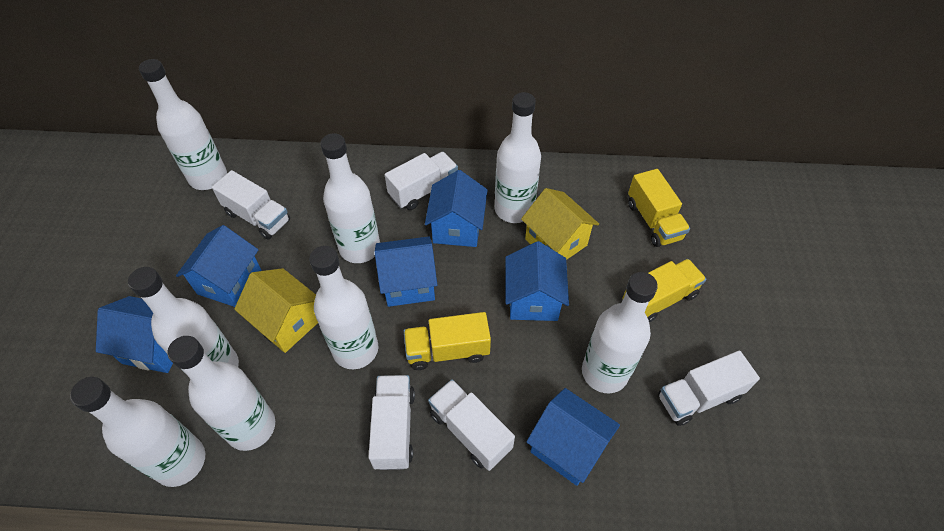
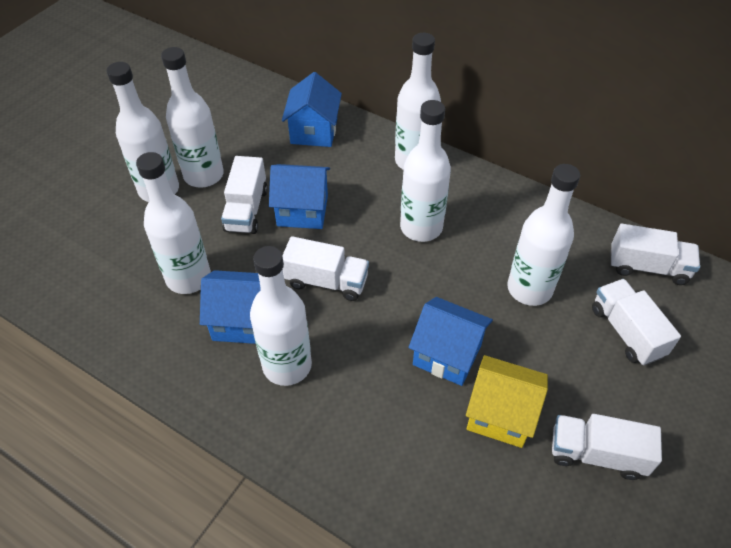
blue house: 6 -> 4
white bottle: 8 -> 7
yellow house: 2 -> 1
yellow truck: 3 -> 0

